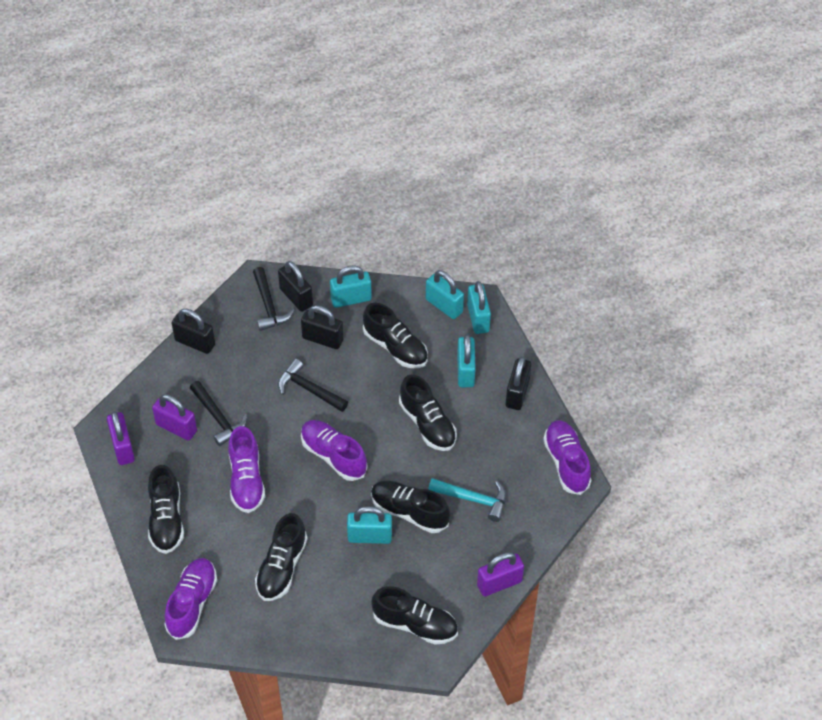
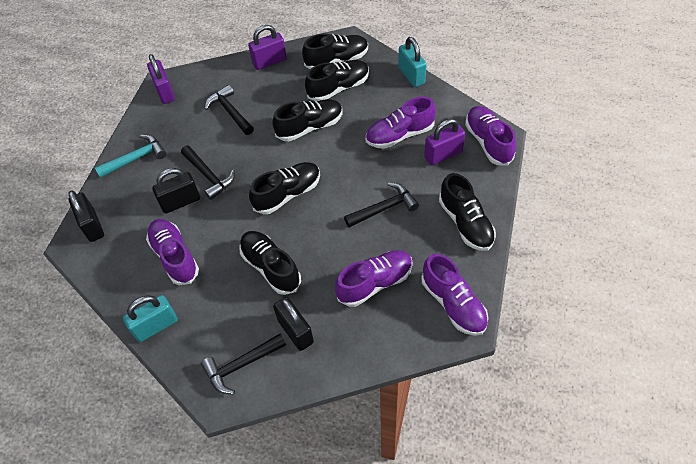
black hammer: 3 -> 4
black padlock: 4 -> 3
purple shoe: 4 -> 5
turquoise padlock: 5 -> 2

